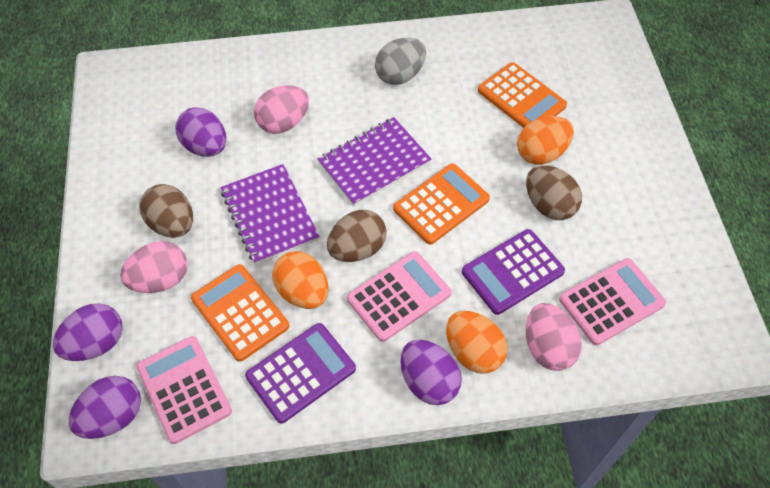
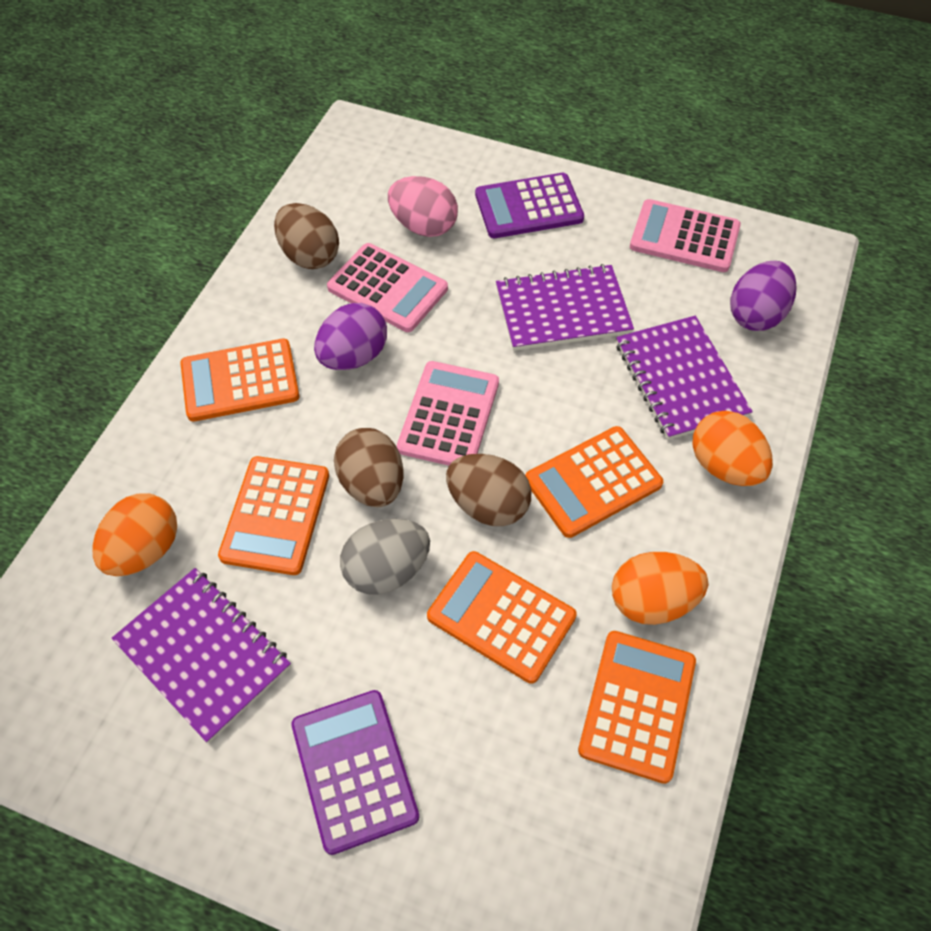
orange calculator: 3 -> 5
pink egg: 3 -> 1
purple egg: 4 -> 2
purple notebook: 2 -> 3

